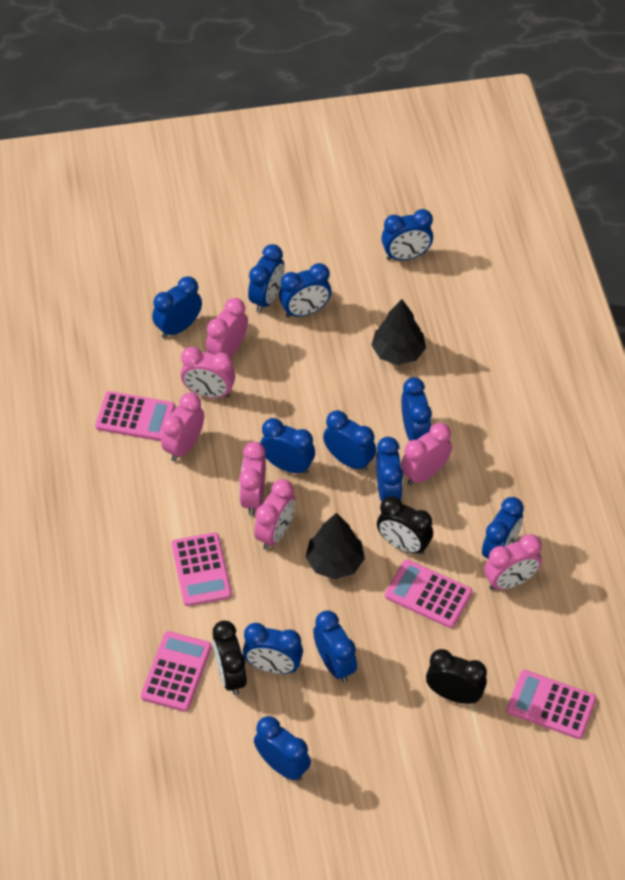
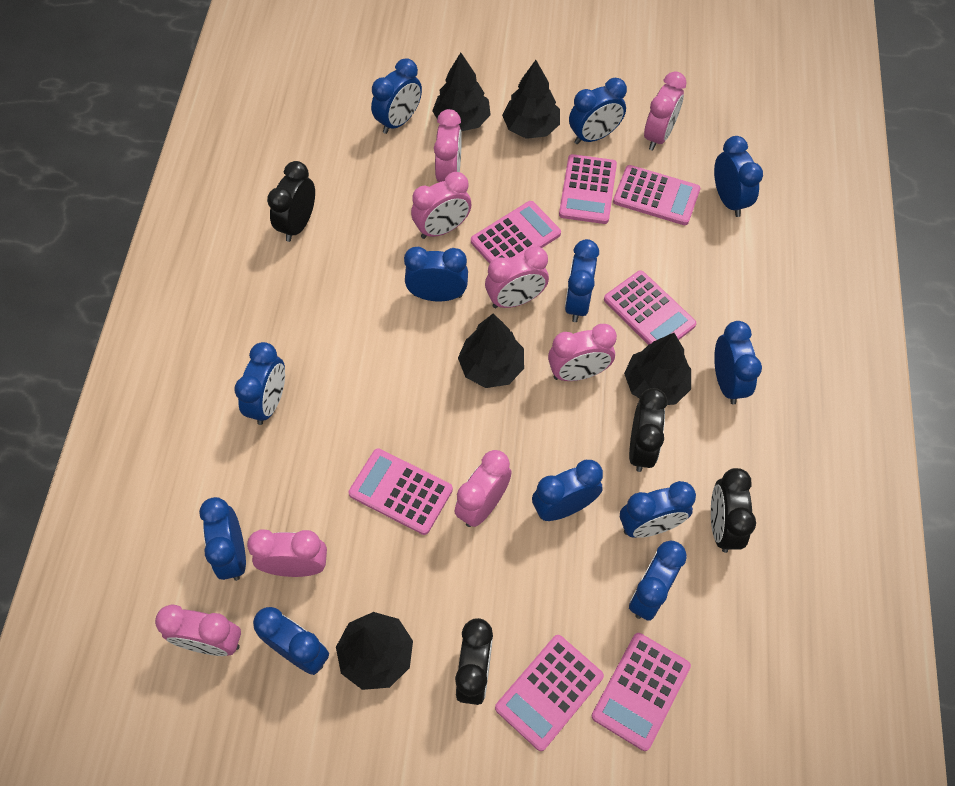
black clock: 3 -> 4
black tree: 2 -> 5
pink calculator: 5 -> 7
pink clock: 7 -> 8

